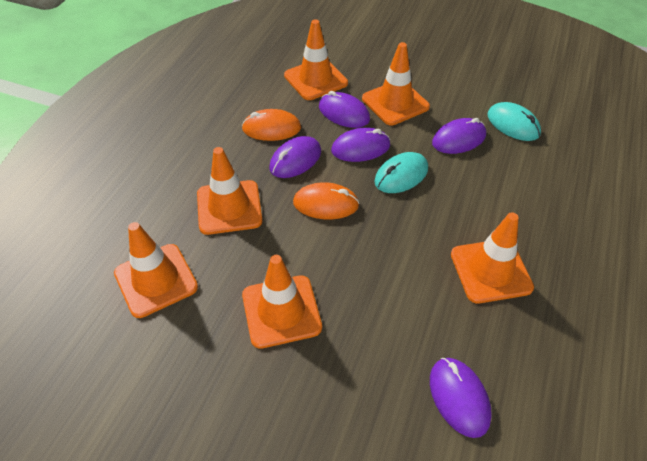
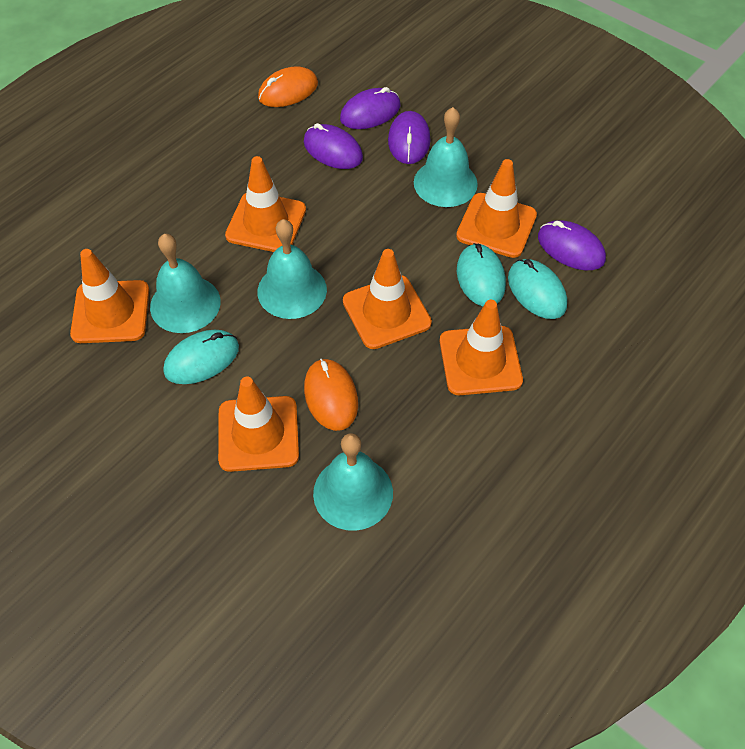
purple mouse: 5 -> 4
turquoise bell: 0 -> 4
turquoise mouse: 2 -> 3

